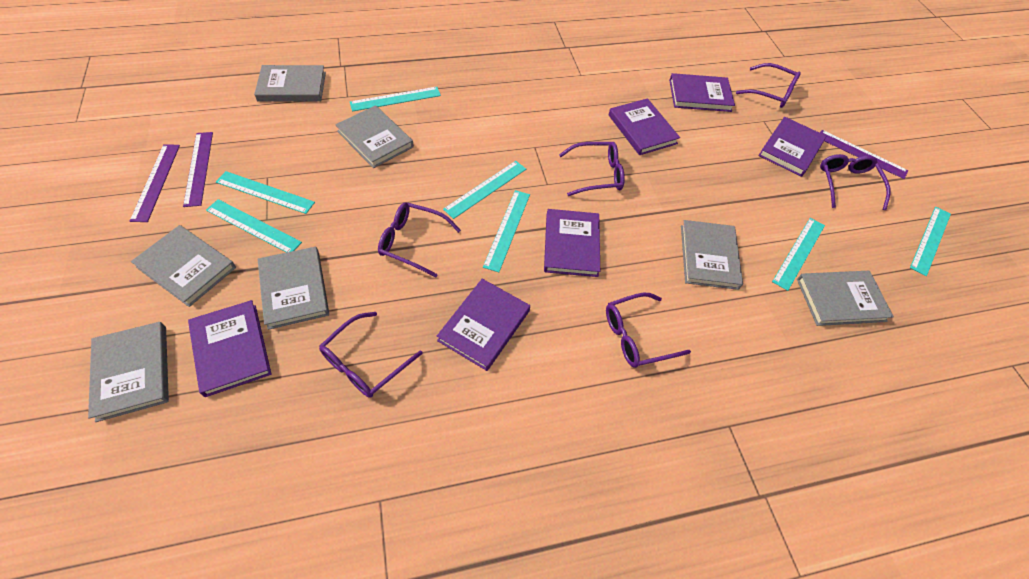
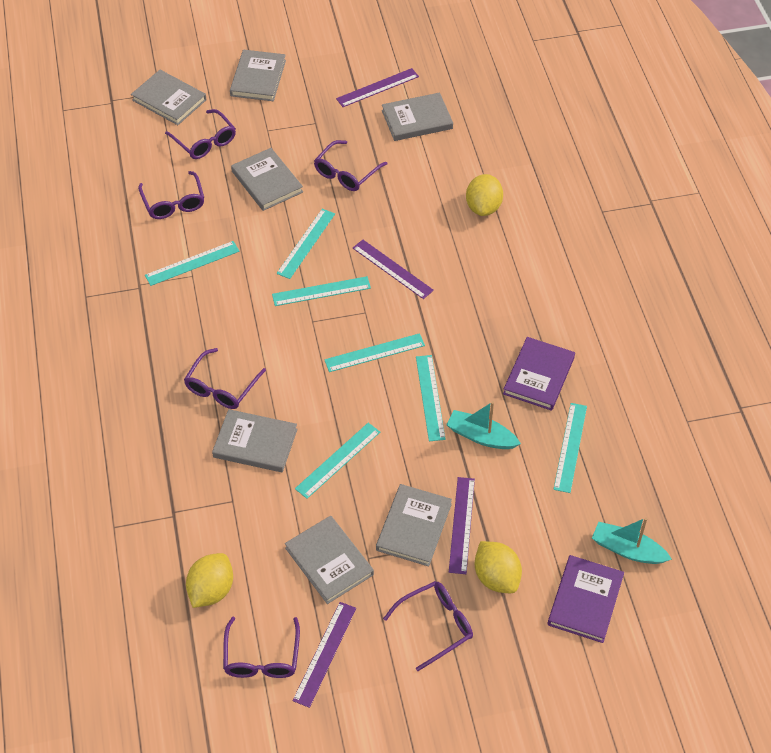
purple book: 6 -> 2
purple ruler: 3 -> 4
turquoise boat: 0 -> 2
yellow lemon: 0 -> 3

